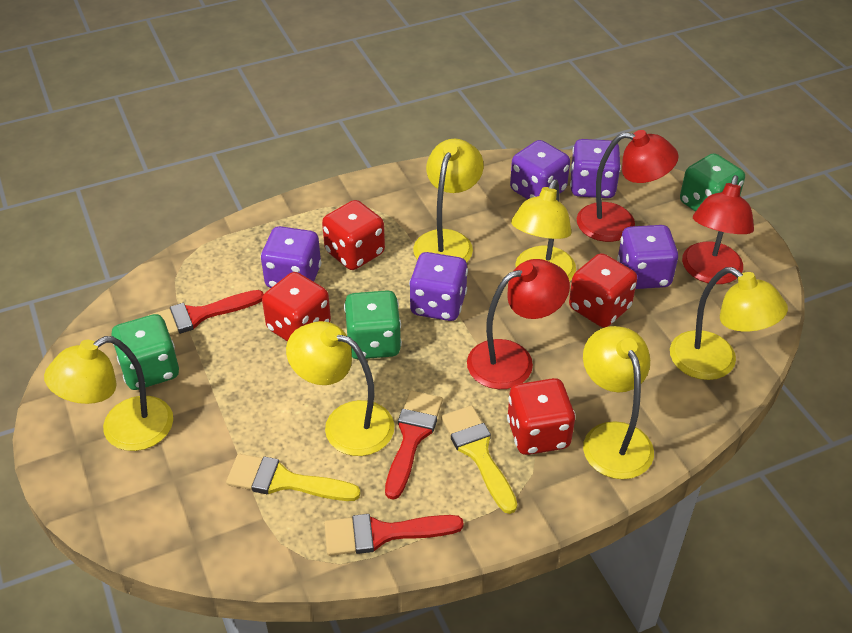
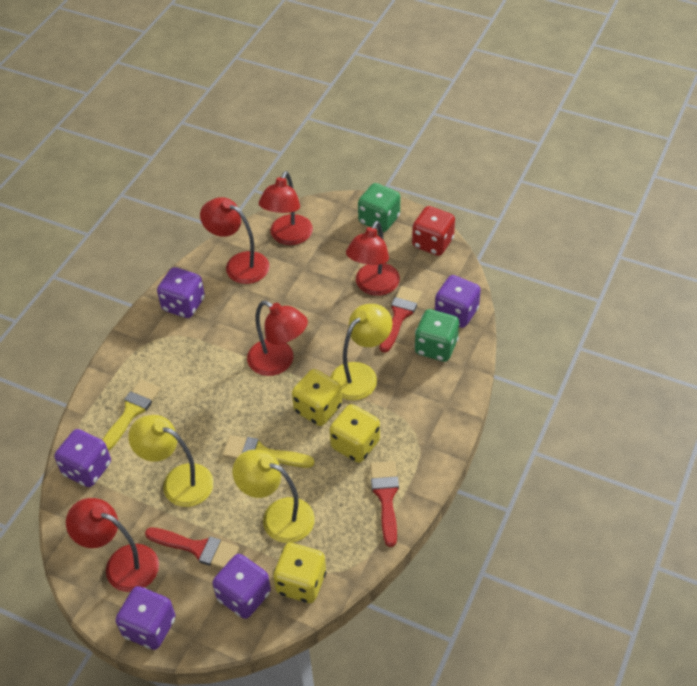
green dice: 3 -> 2
red dice: 4 -> 1
red lamp: 3 -> 5
yellow dice: 0 -> 3
yellow lamp: 6 -> 3

